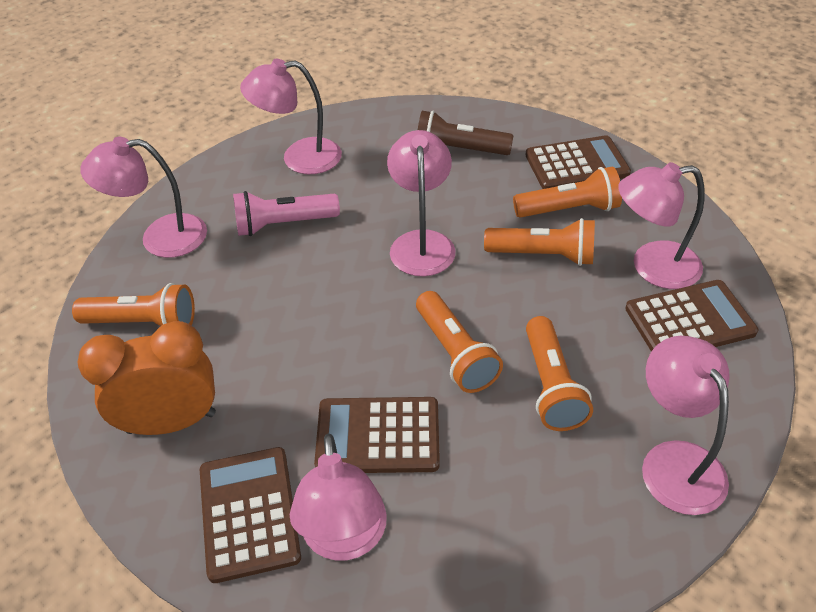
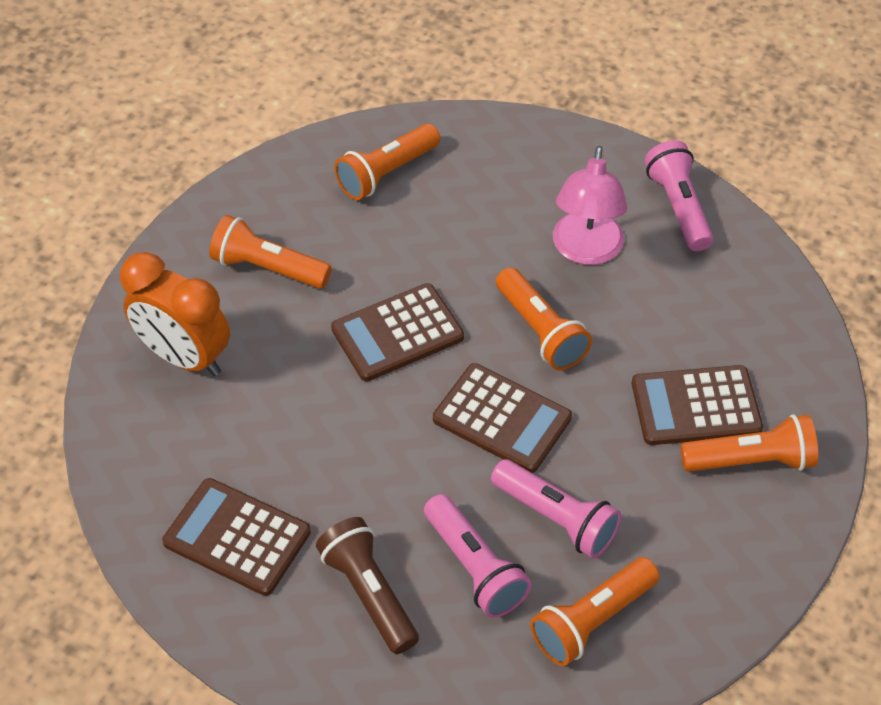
pink flashlight: 1 -> 3
pink lamp: 6 -> 1

